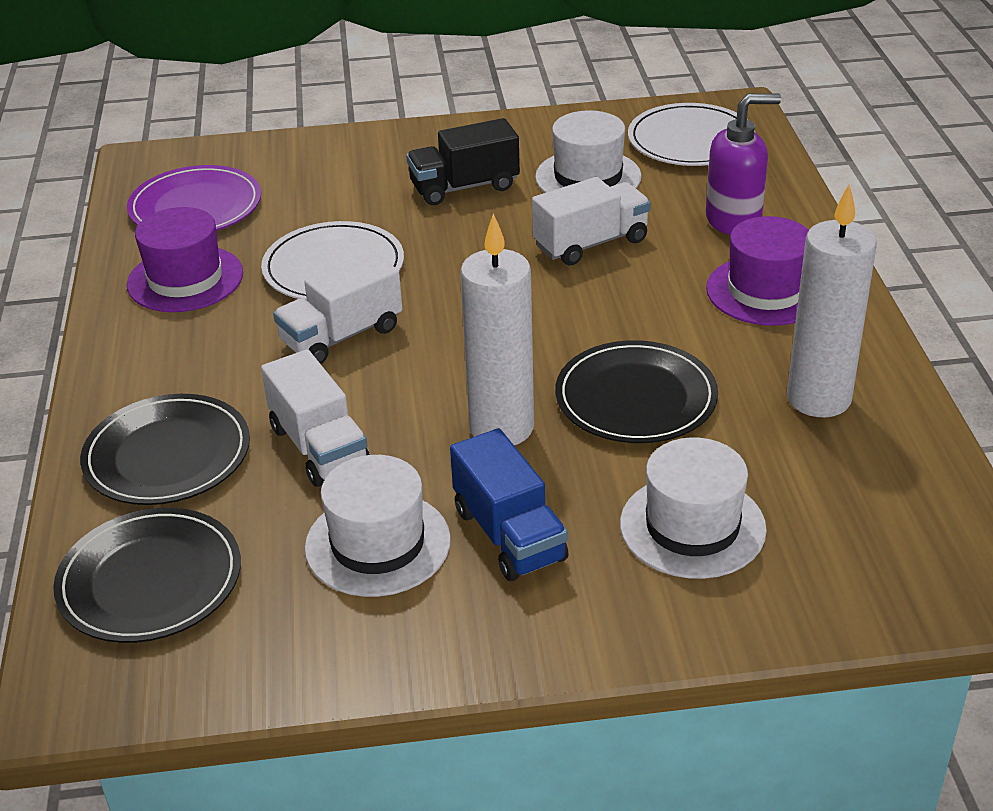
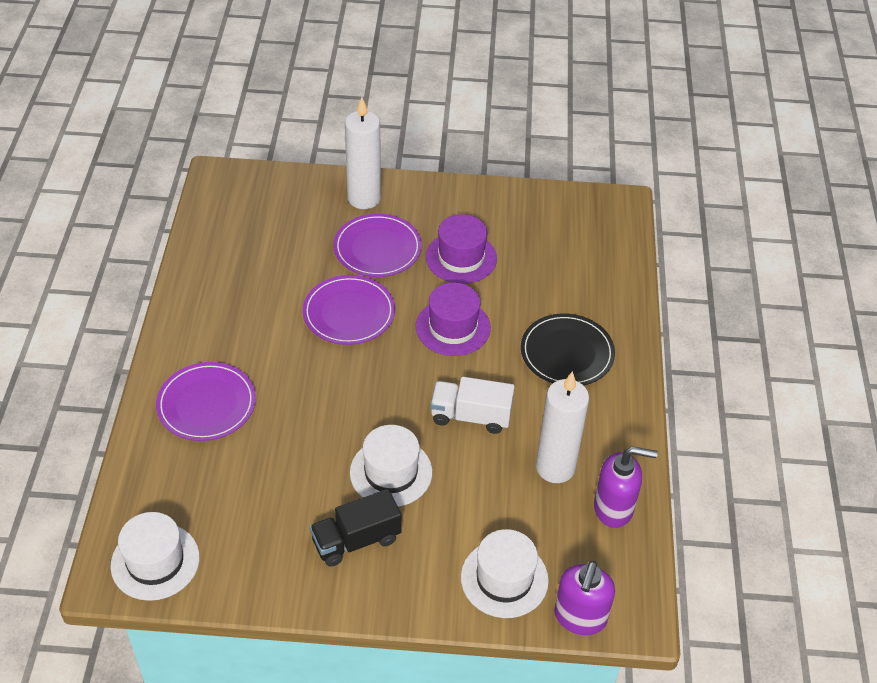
black plate: 3 -> 1
blue truck: 1 -> 0
purple plate: 1 -> 3
purple soap dispenser: 1 -> 2
white plate: 2 -> 0
white truck: 3 -> 1

